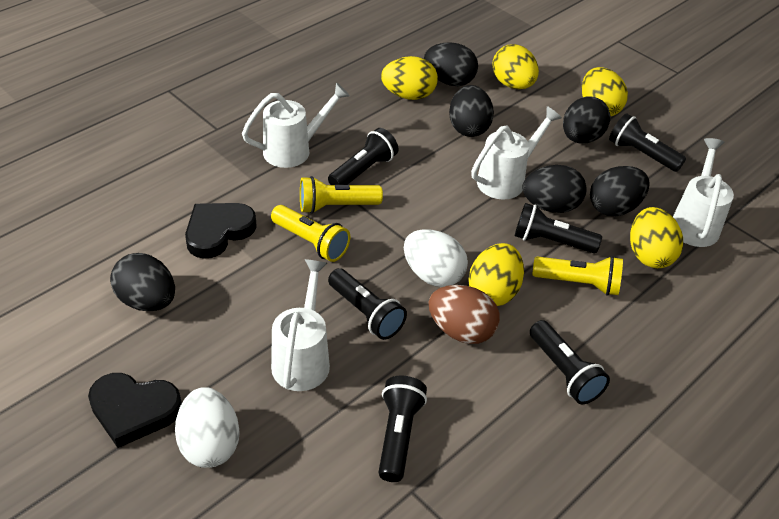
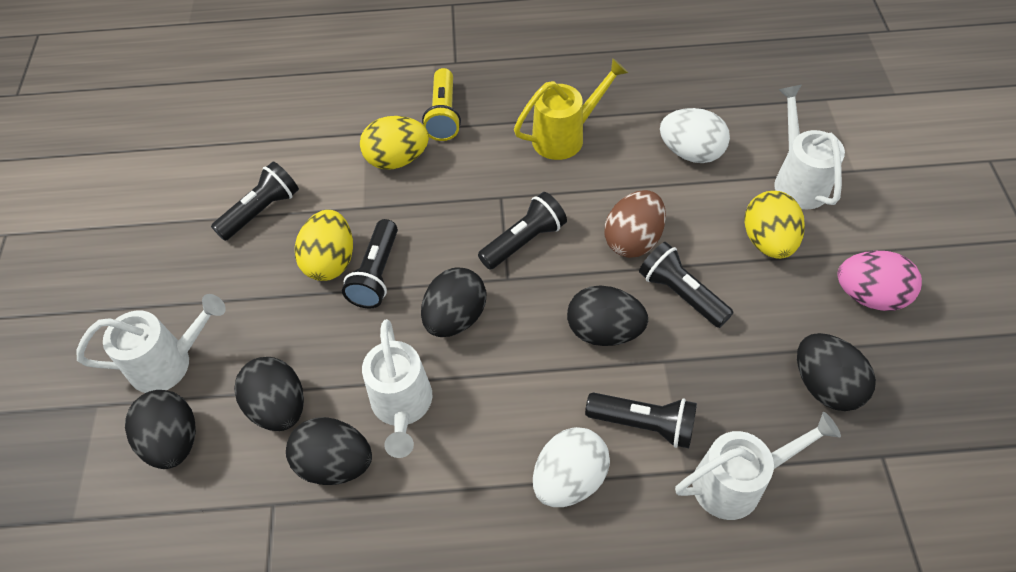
black flashlight: 6 -> 5
black heart: 2 -> 0
pink egg: 0 -> 1
yellow egg: 5 -> 3
yellow flashlight: 3 -> 1
yellow watering can: 0 -> 1

